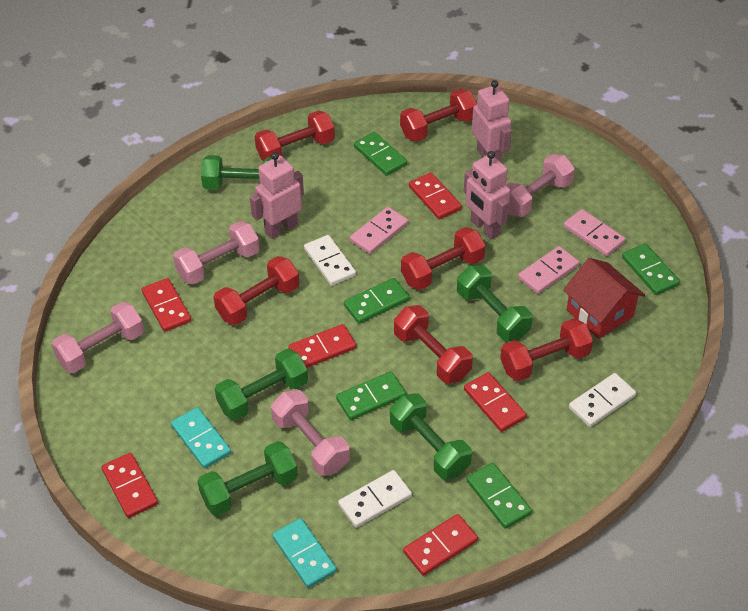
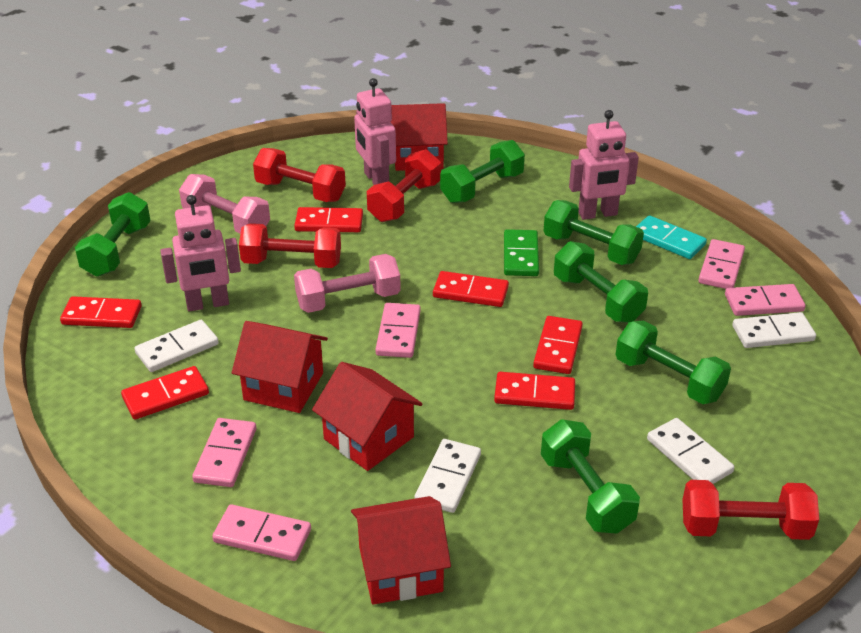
green domino: 5 -> 1
green dumbbell: 5 -> 6
pink domino: 3 -> 5
pink dumbbell: 4 -> 2
red dumbbell: 6 -> 4
red house: 1 -> 4
turquoise domino: 2 -> 1
white domino: 3 -> 4

